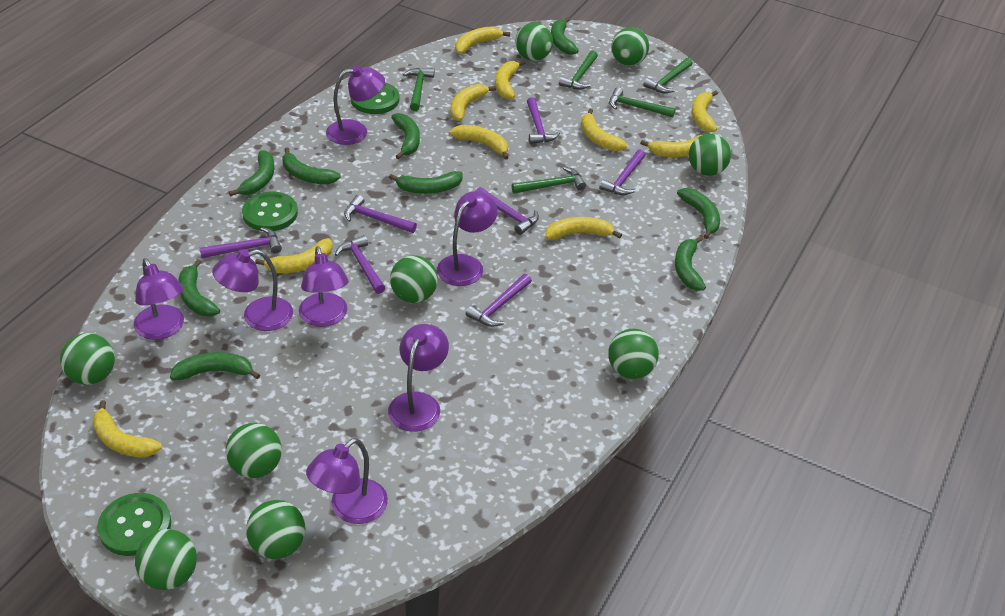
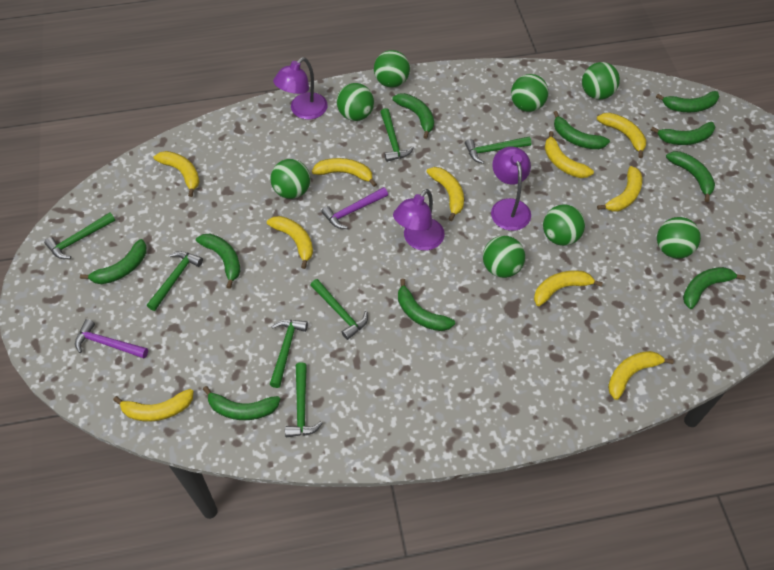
green ball: 9 -> 8
green banana: 9 -> 10
green button: 3 -> 0
green hammer: 5 -> 7
purple hammer: 7 -> 2
purple lamp: 7 -> 3

